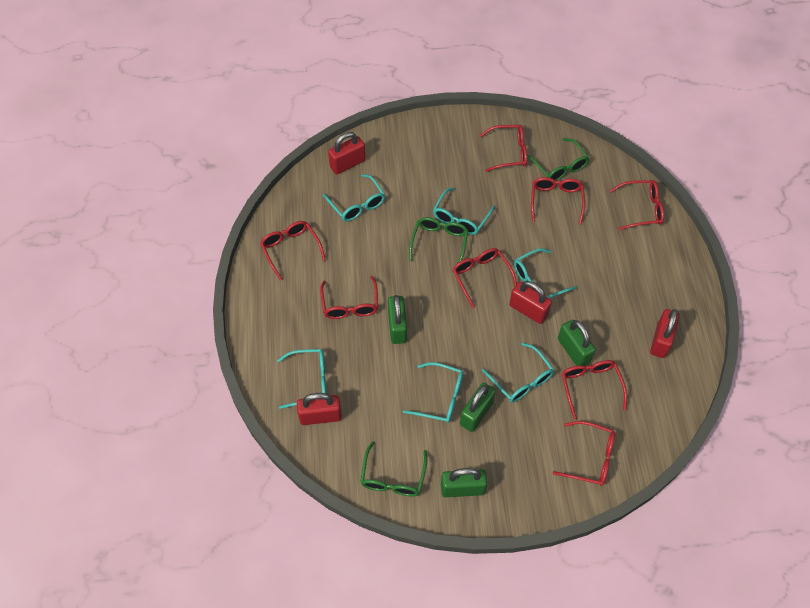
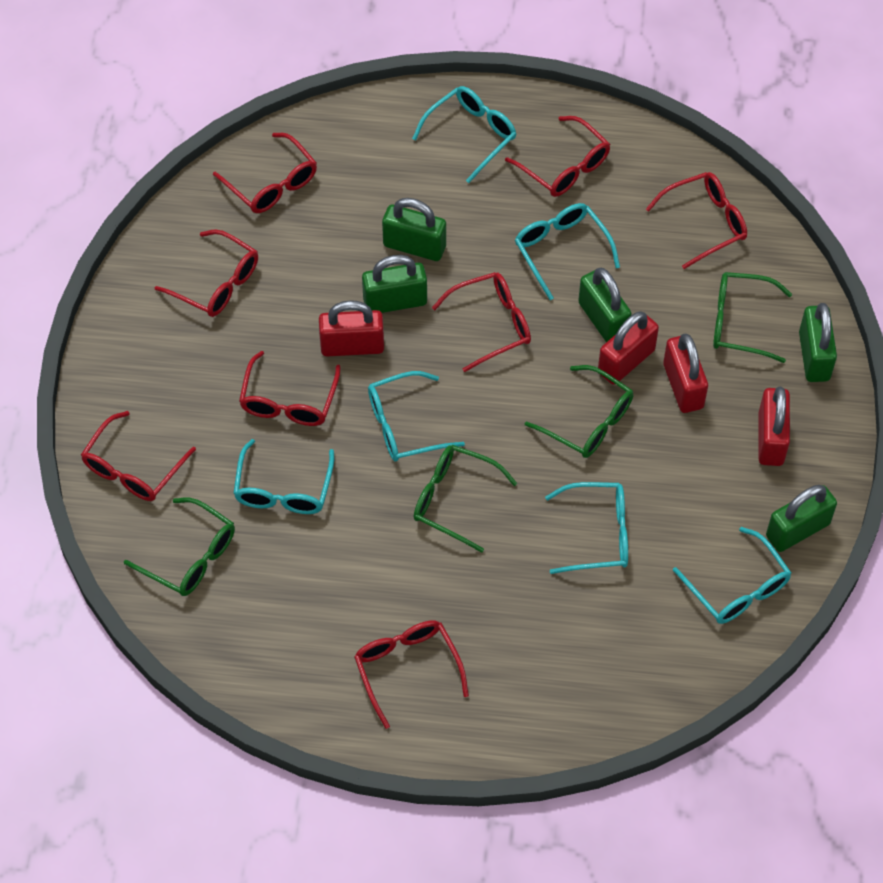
green glasses: 3 -> 4
green padlock: 4 -> 5

